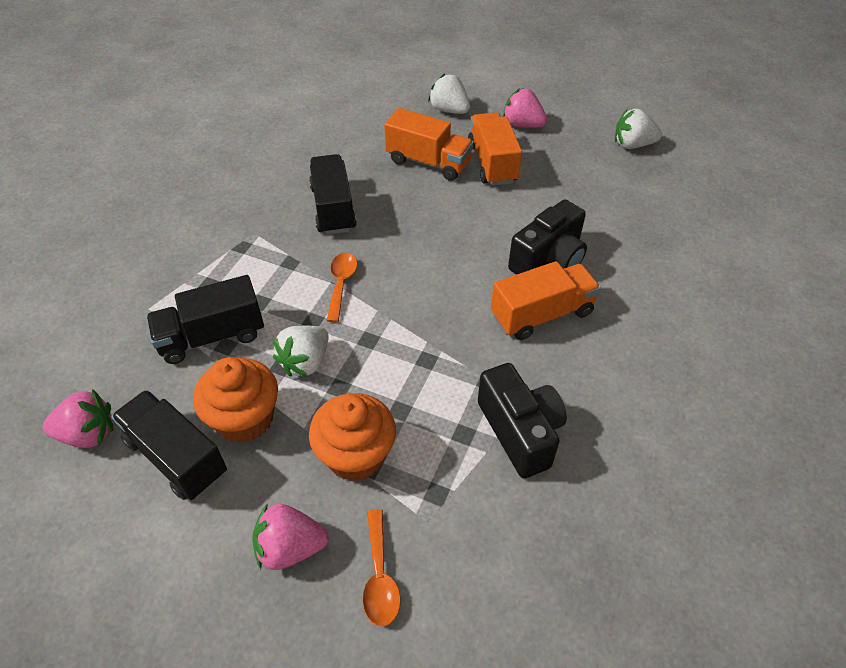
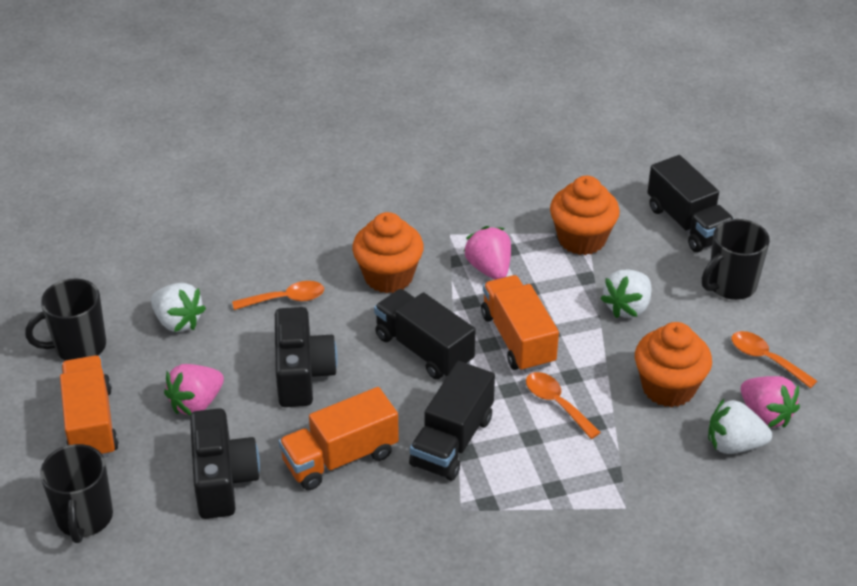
black mug: 0 -> 3
orange cupcake: 2 -> 3
orange spoon: 2 -> 3

